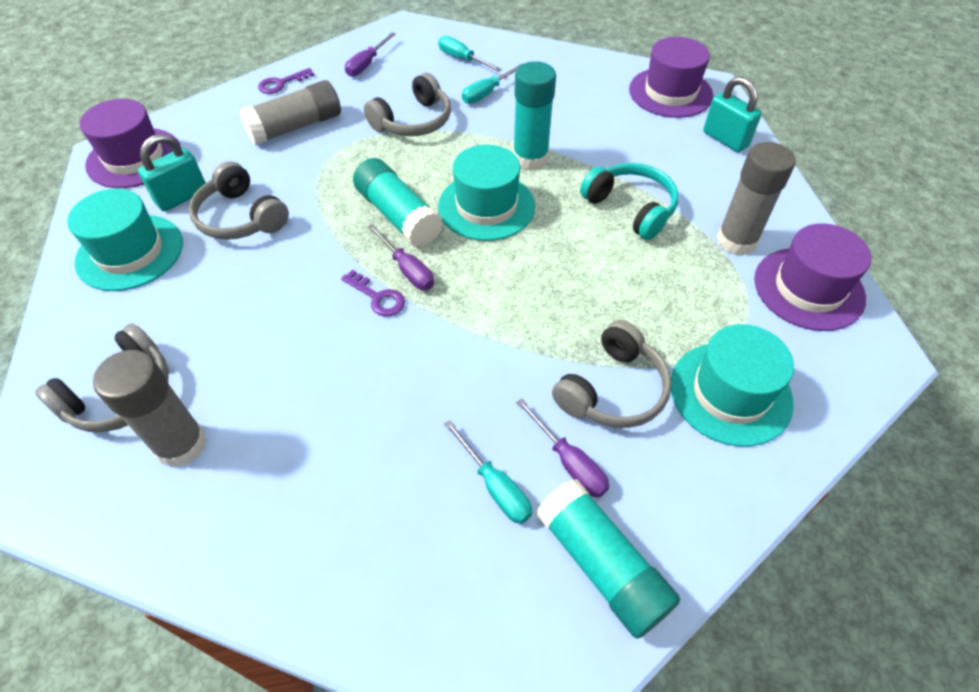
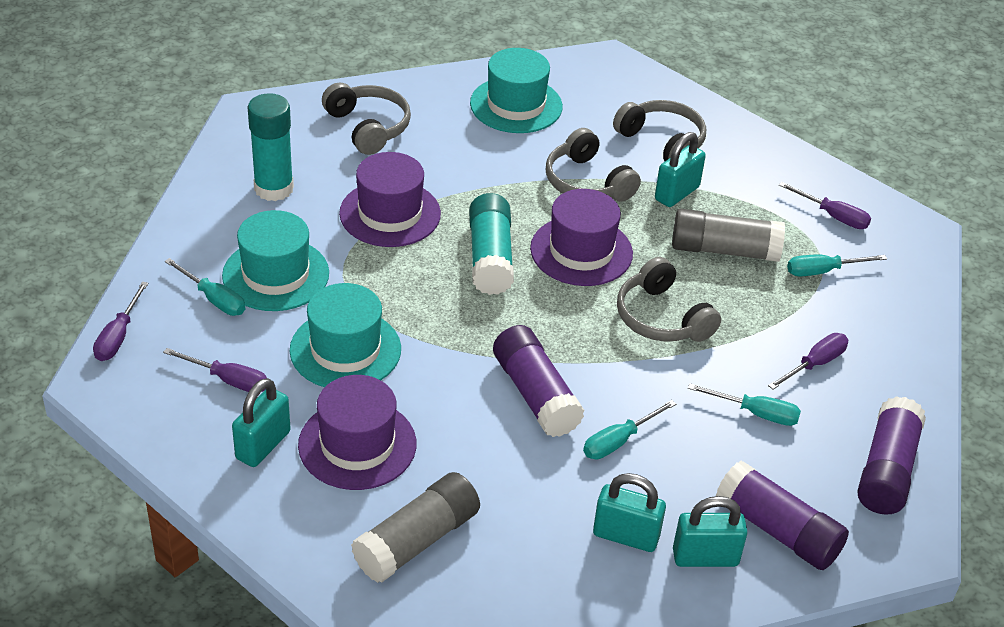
grey glue stick: 3 -> 2
purple glue stick: 0 -> 3
purple key: 2 -> 0
purple screwdriver: 3 -> 4
turquoise glue stick: 3 -> 2
turquoise headphones: 1 -> 0
turquoise padlock: 2 -> 4
turquoise screwdriver: 3 -> 4

